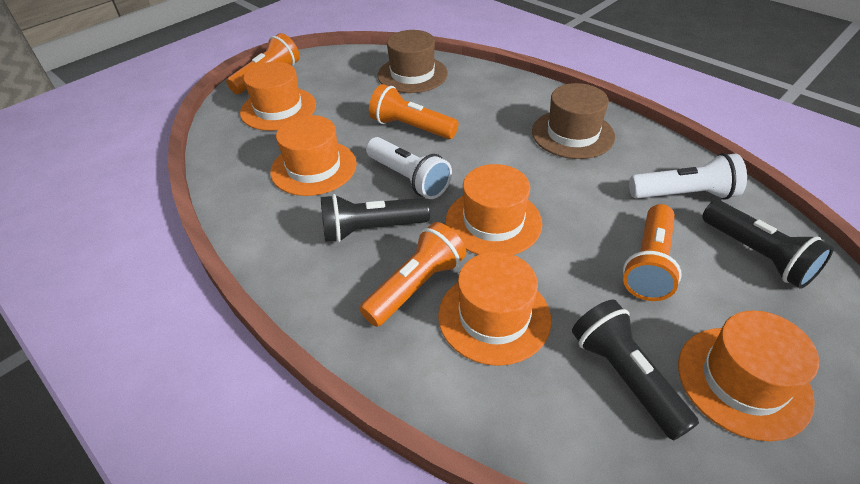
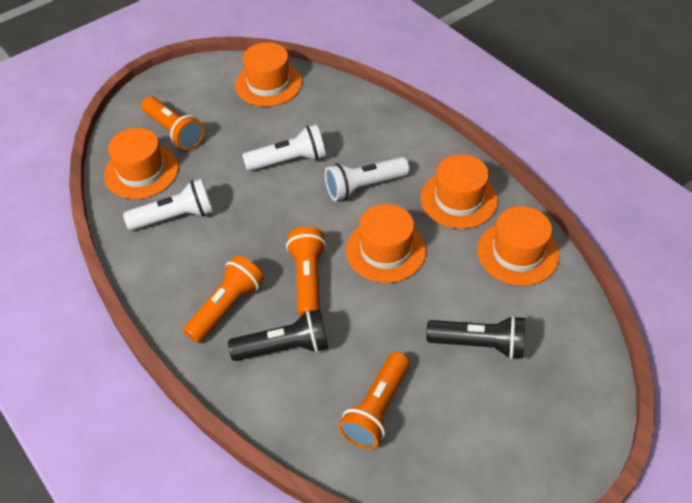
black flashlight: 3 -> 2
brown hat: 2 -> 0
white flashlight: 2 -> 3

